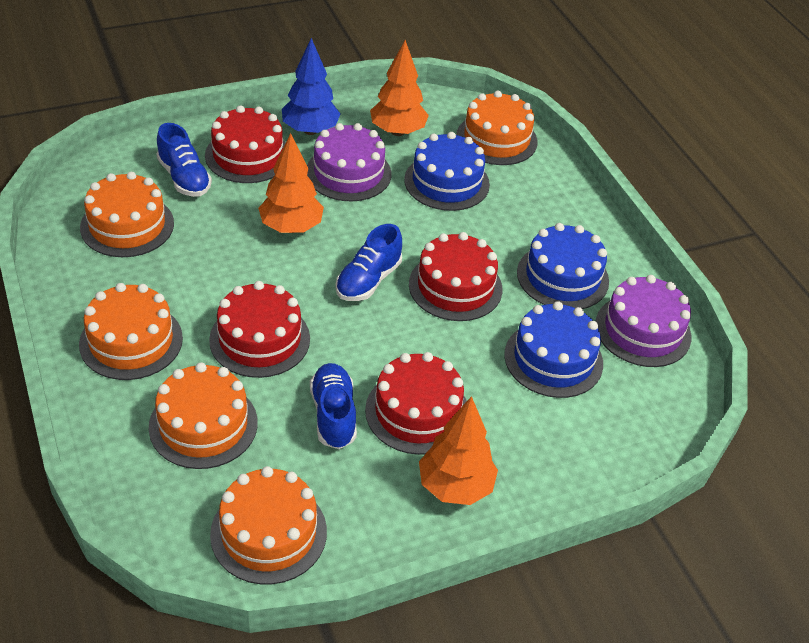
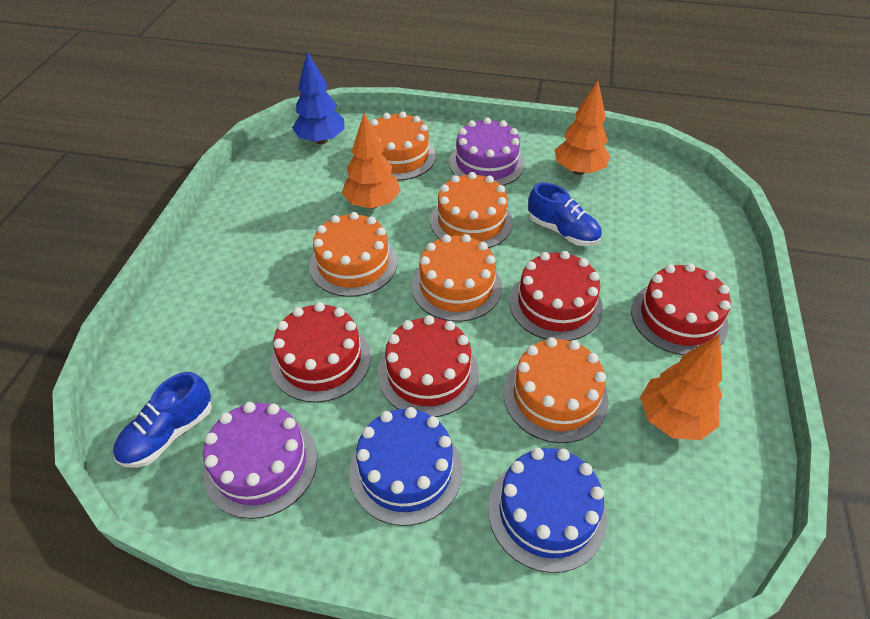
blue cake: 3 -> 2
blue shoe: 3 -> 2

